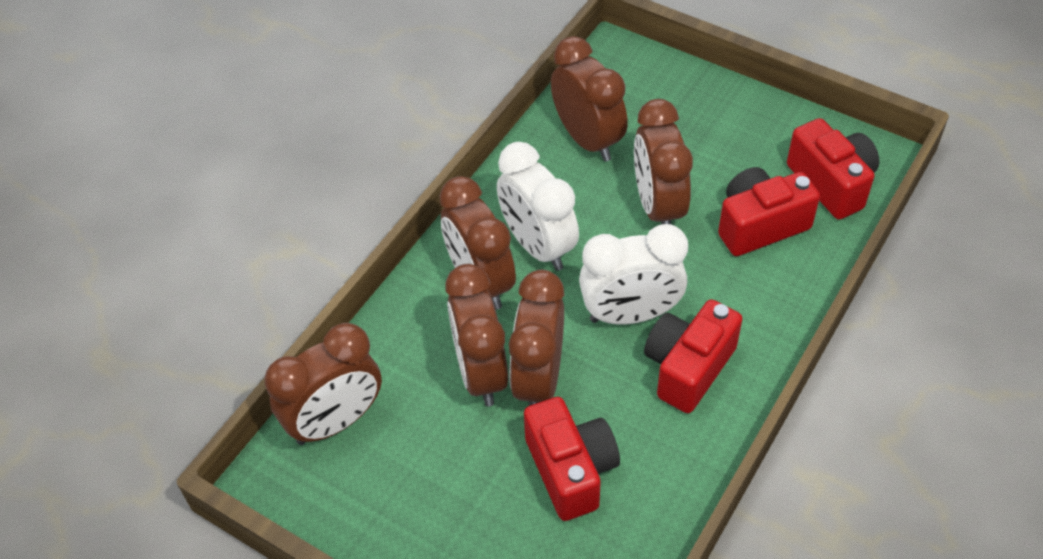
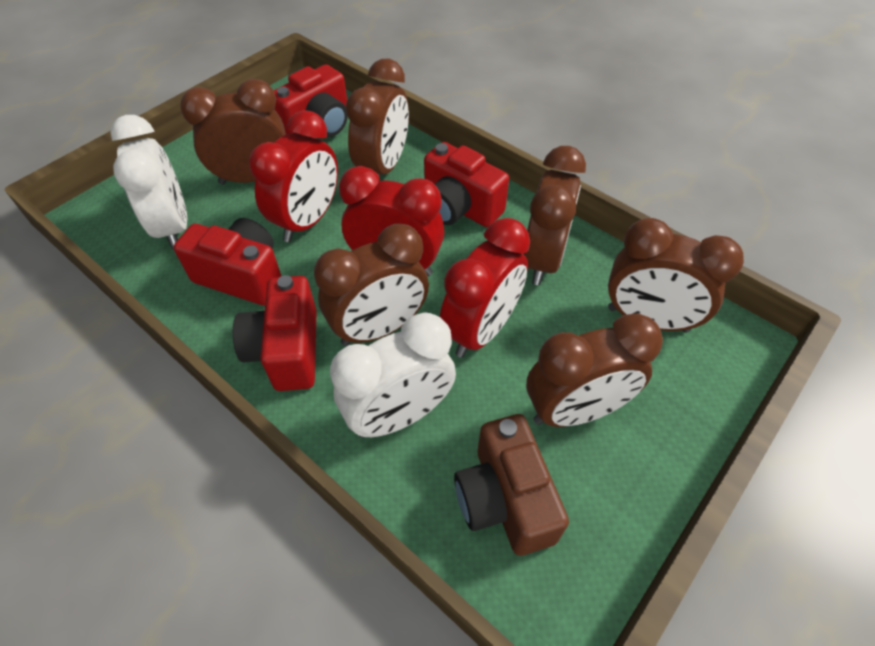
brown camera: 0 -> 1
red clock: 0 -> 3

